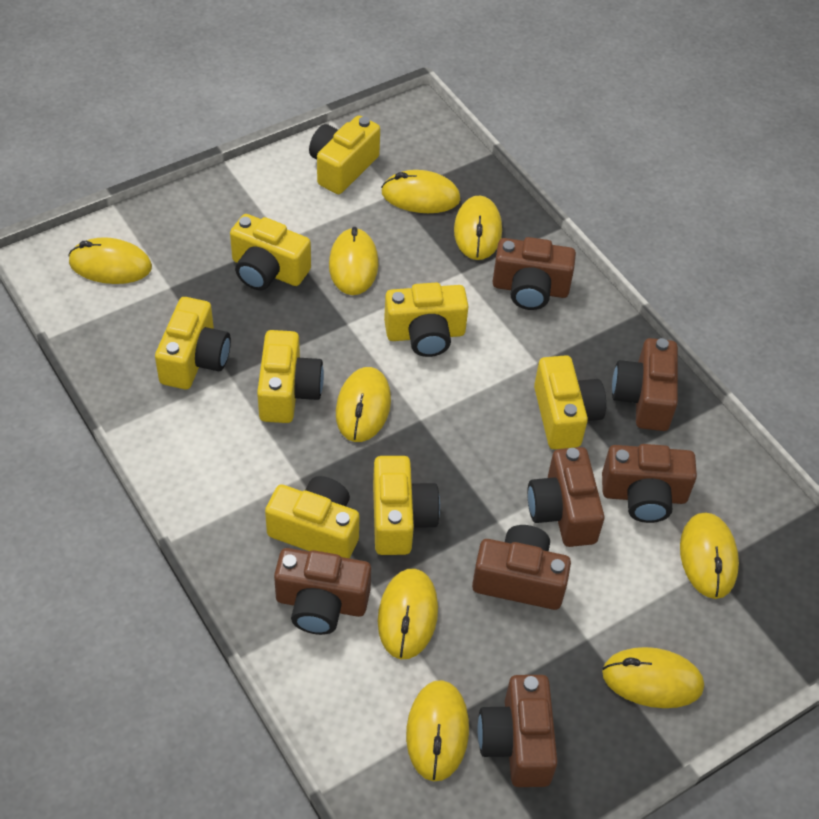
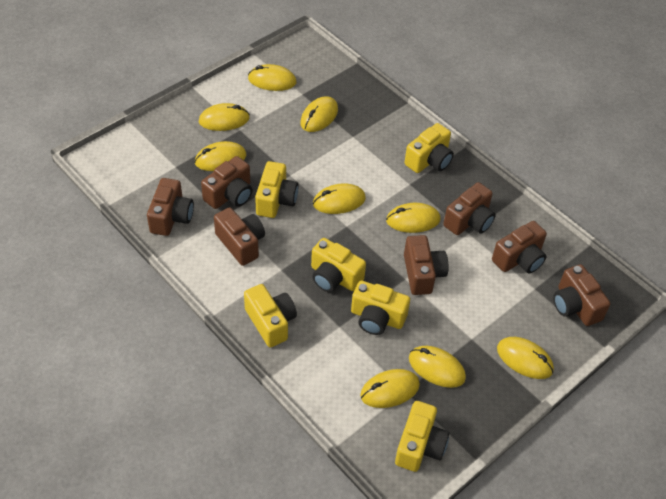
yellow camera: 8 -> 6

